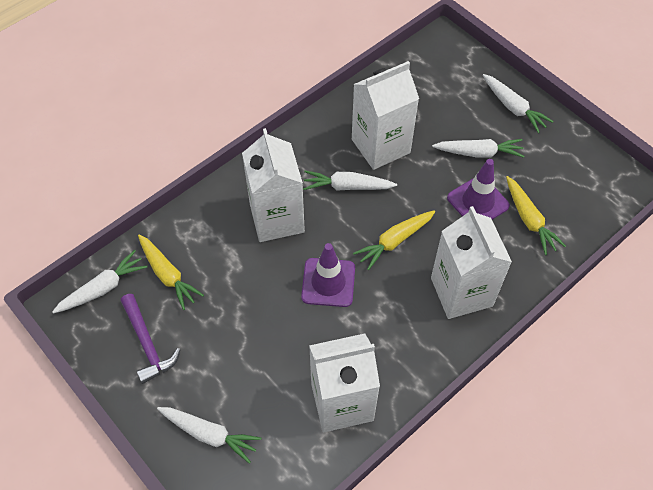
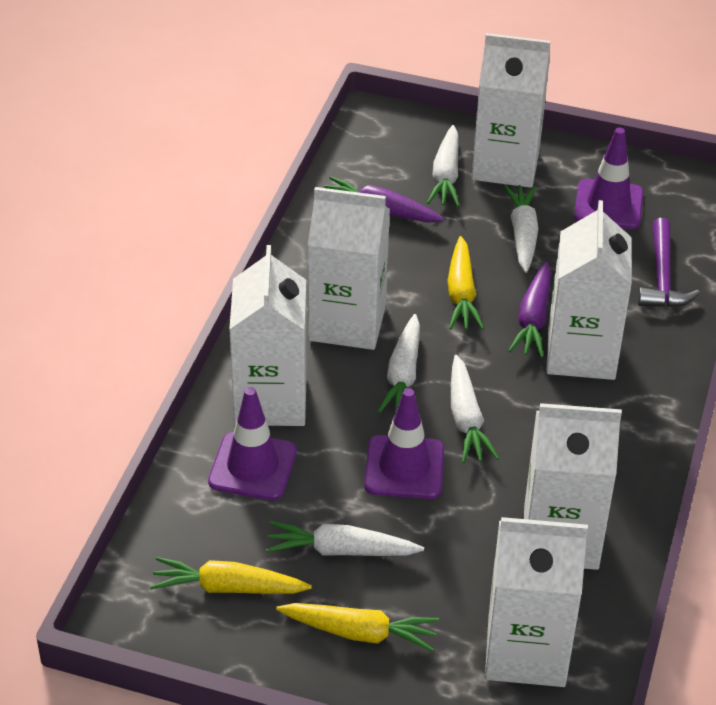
purple carrot: 0 -> 2
purple traffic cone: 2 -> 3
white carton: 4 -> 6

